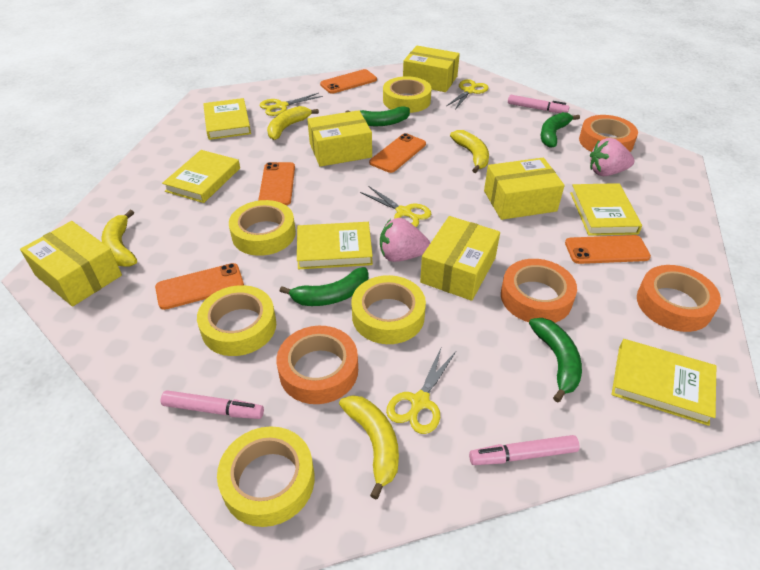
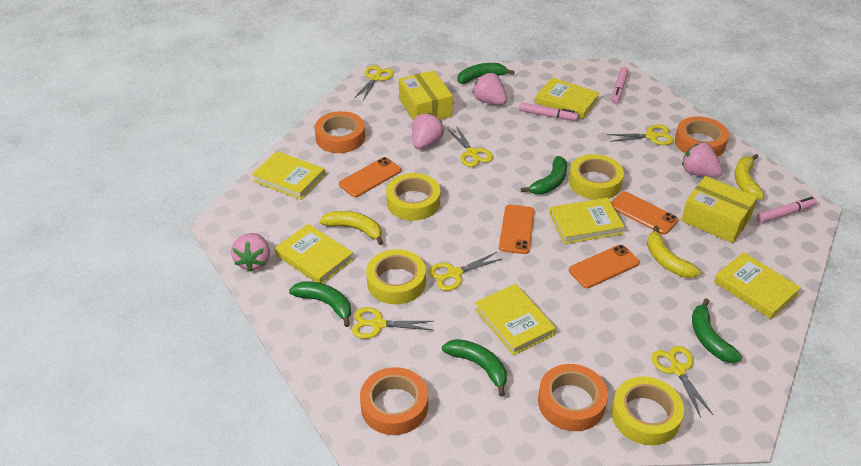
green banana: 4 -> 5
orange phone: 5 -> 4
pink strawberry: 2 -> 4
yellow banana: 4 -> 3
yellow book: 5 -> 6
yellow box: 5 -> 2
yellow scissors: 4 -> 6
yellow tape: 5 -> 4

